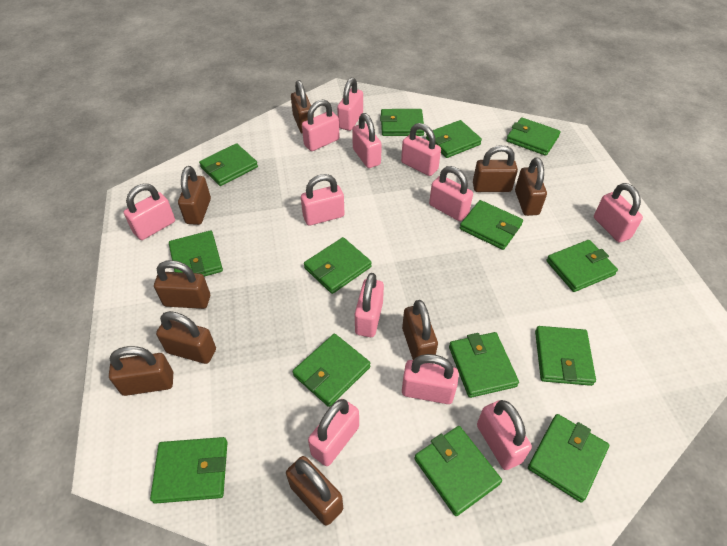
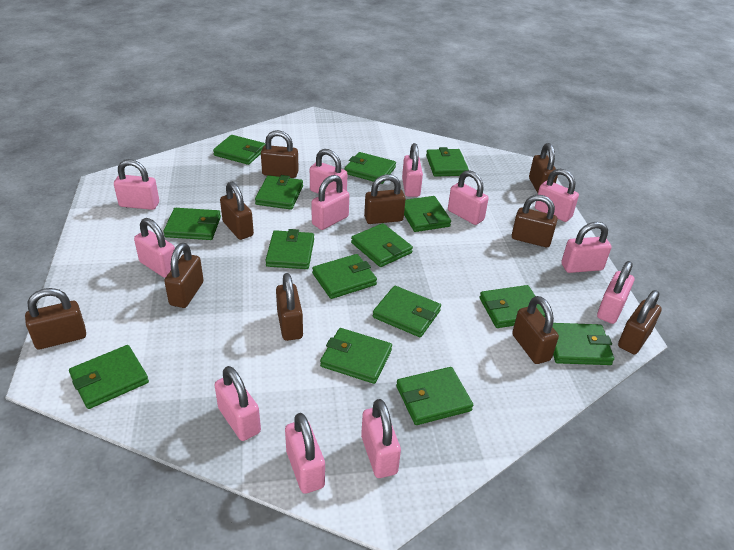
brown padlock: 9 -> 10
green wallet: 14 -> 15

